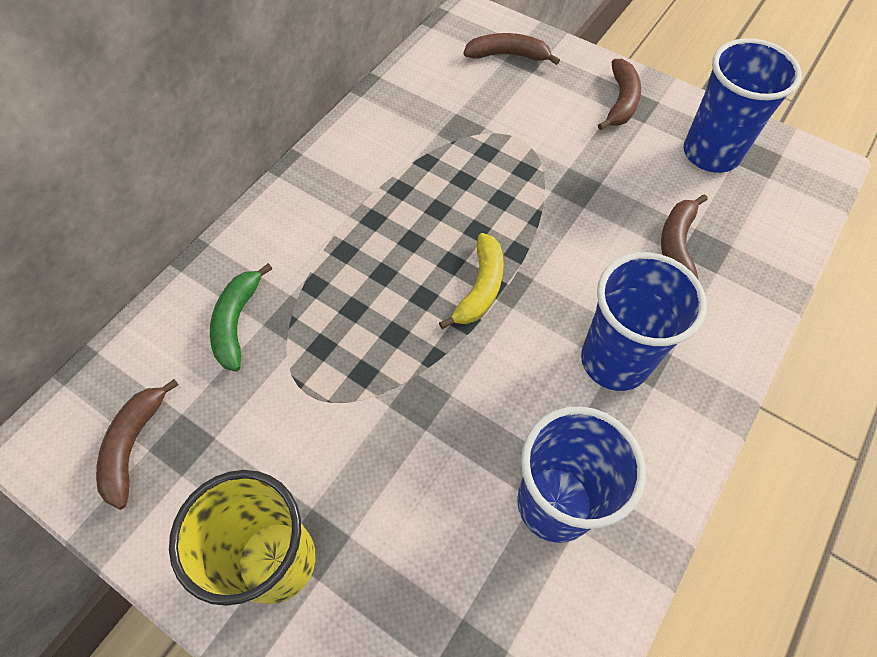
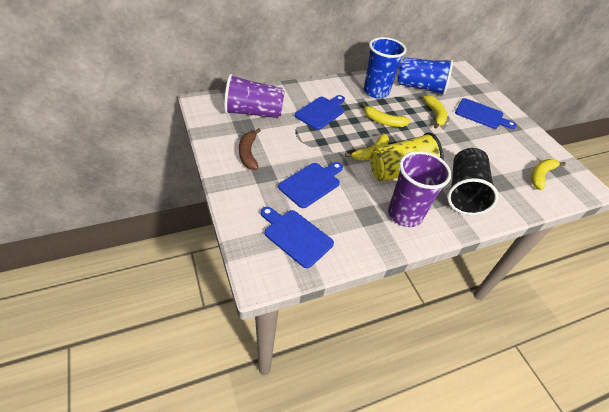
black cup: 0 -> 1
blue cup: 3 -> 2
blue cutting board: 0 -> 4
brown banana: 4 -> 1
green banana: 1 -> 0
purple cup: 0 -> 2
yellow banana: 1 -> 4

